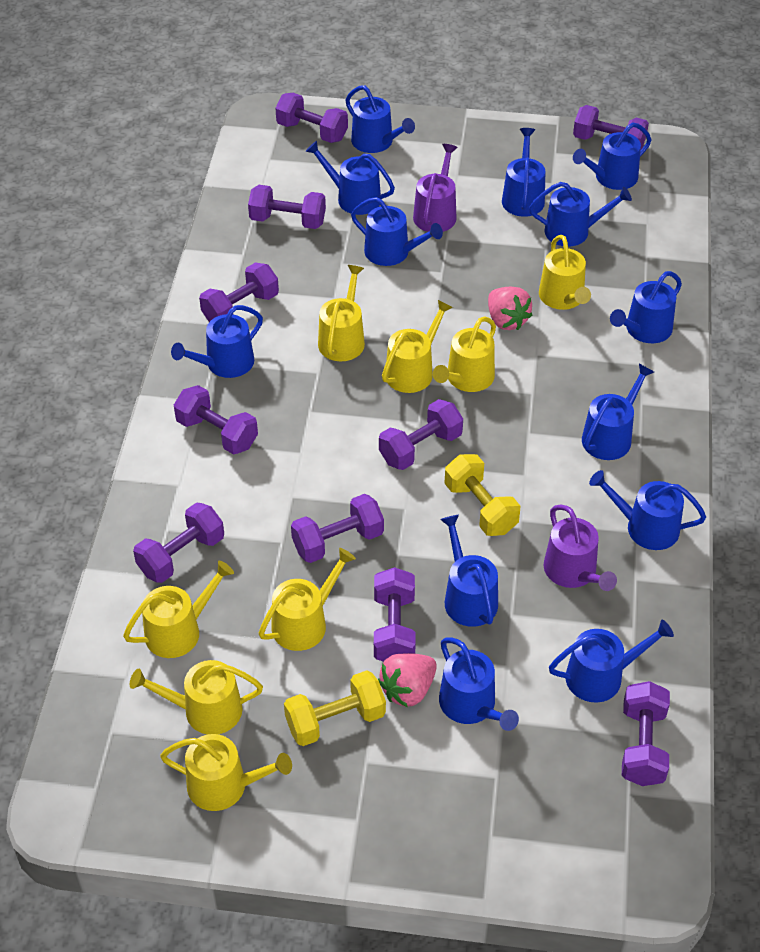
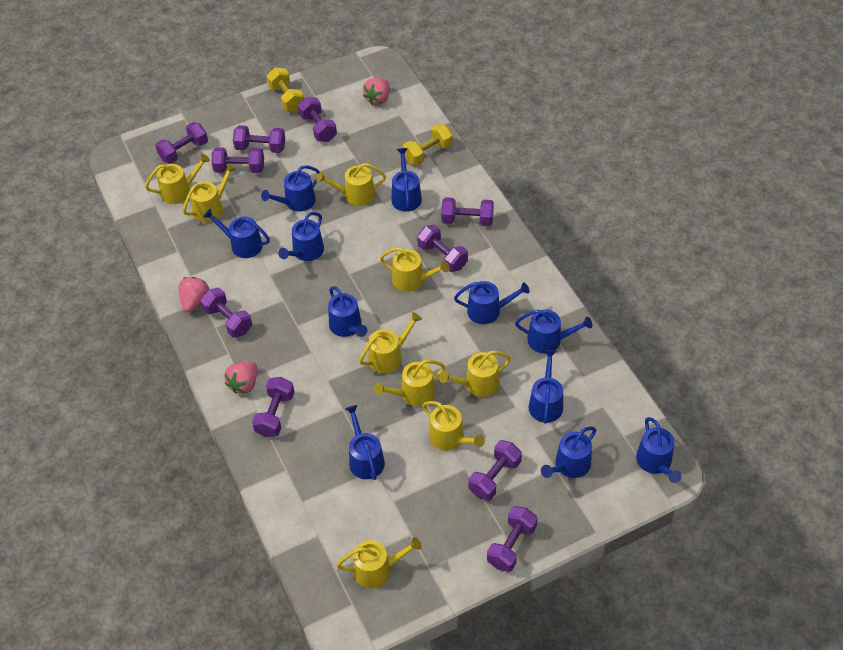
blue watering can: 13 -> 11
pink strawberry: 2 -> 3
purple watering can: 2 -> 0
yellow watering can: 8 -> 9

